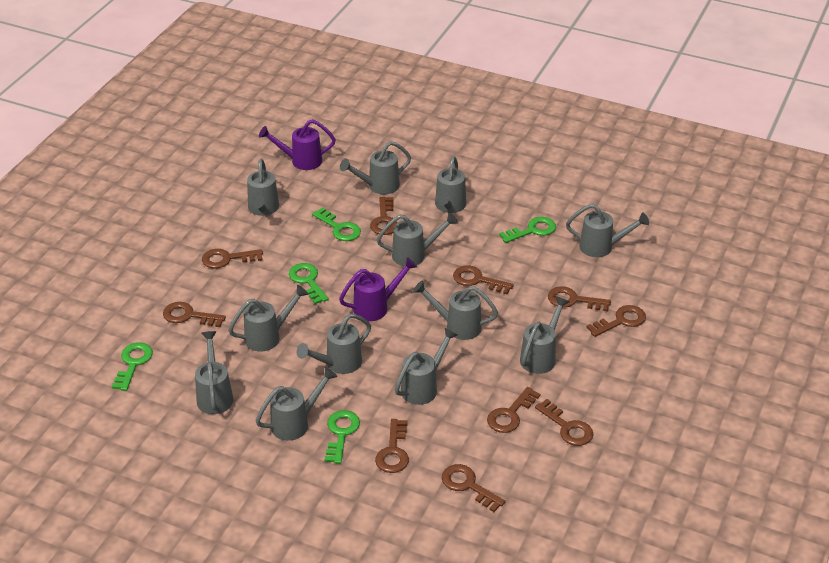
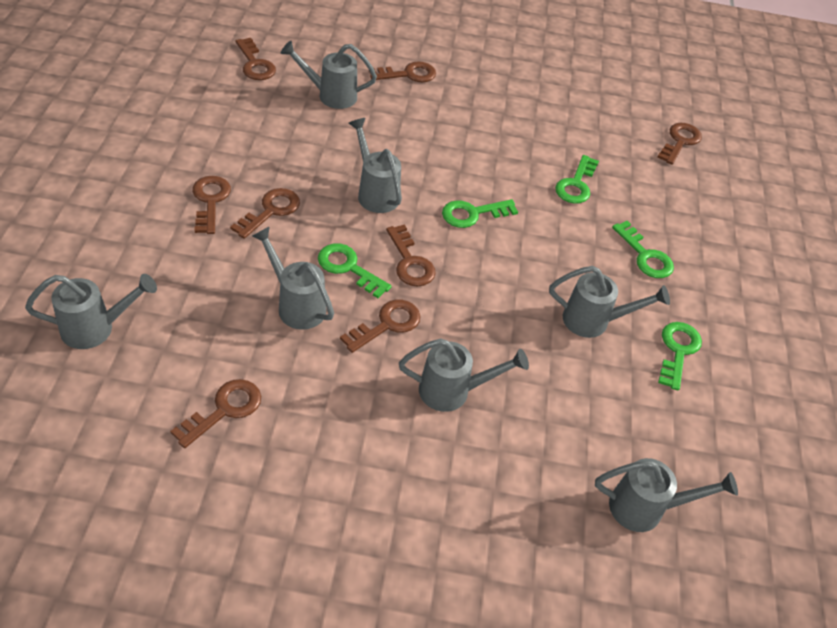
brown key: 10 -> 8
grey watering can: 12 -> 7
purple watering can: 2 -> 0

